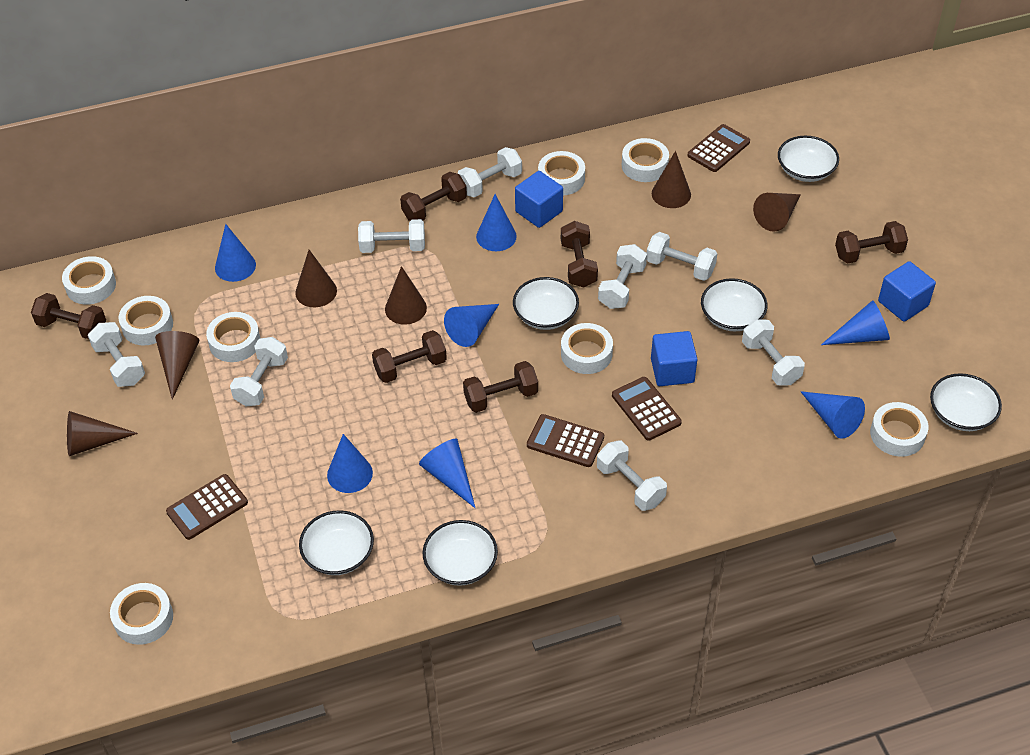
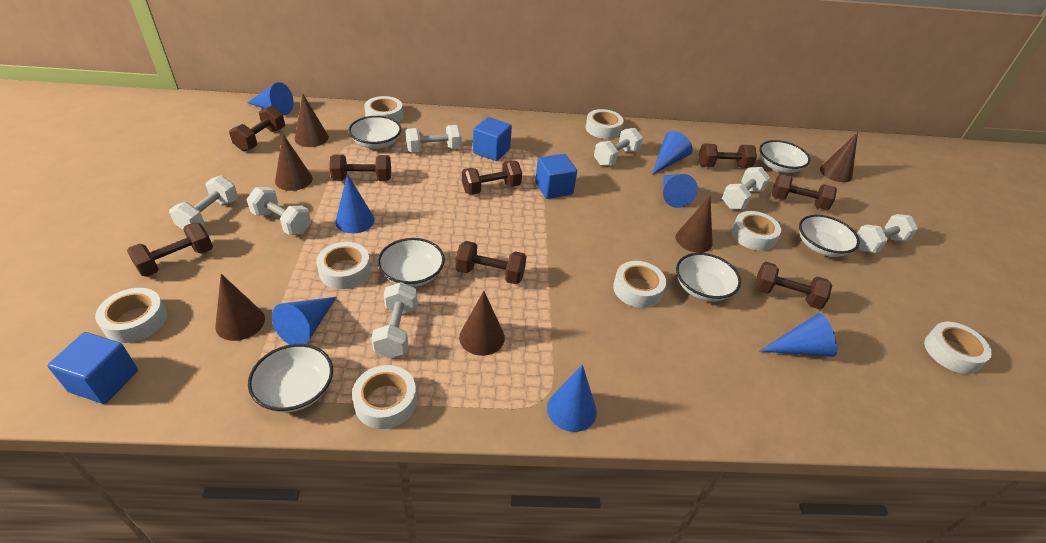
brown calculator: 4 -> 0
brown dumbbell: 6 -> 8
white dumbbell: 8 -> 7

